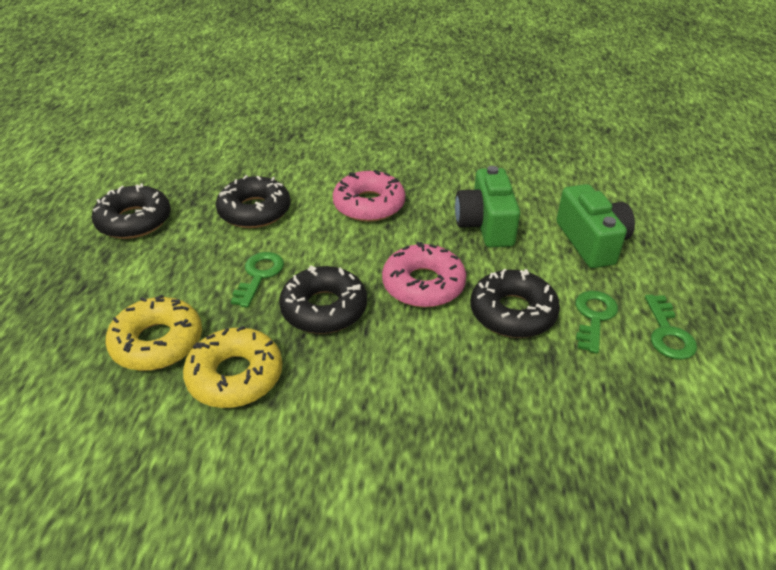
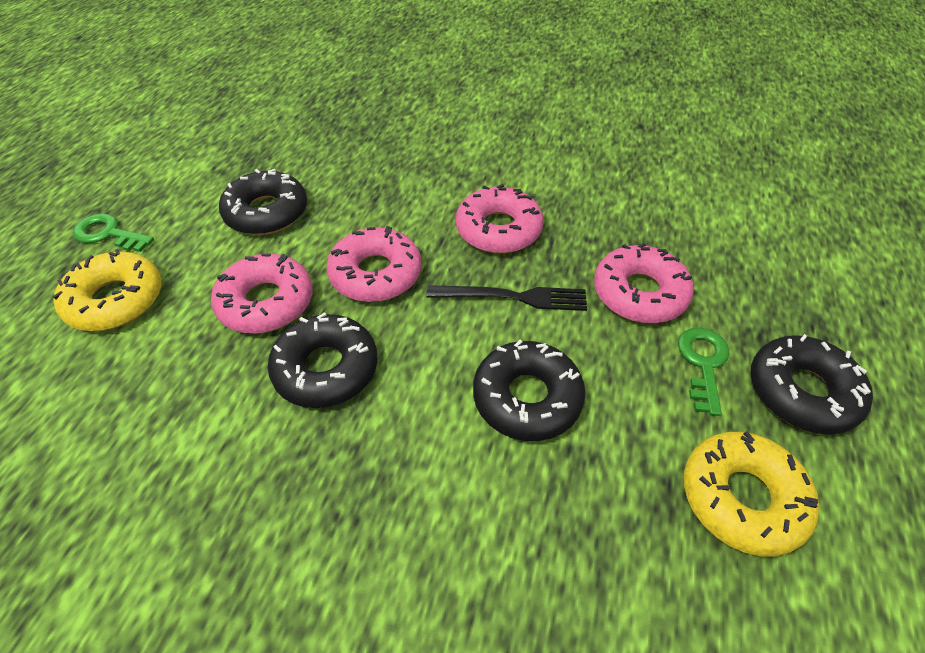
black fork: 0 -> 1
green camera: 2 -> 0
green key: 3 -> 2
pink donut: 2 -> 4

